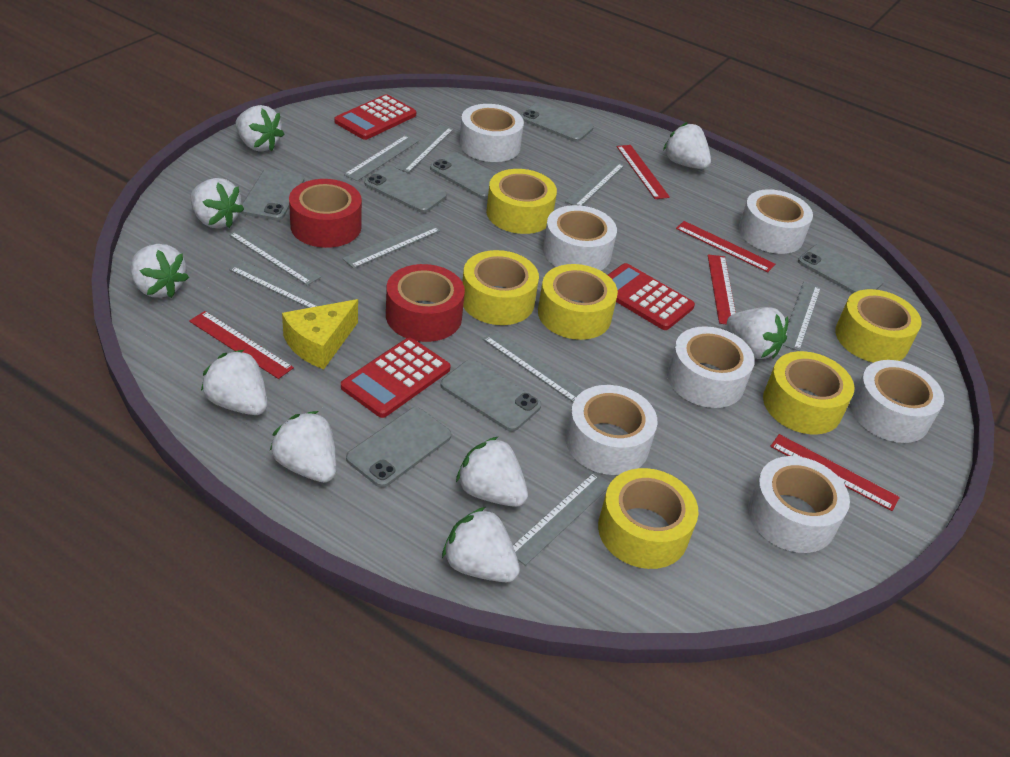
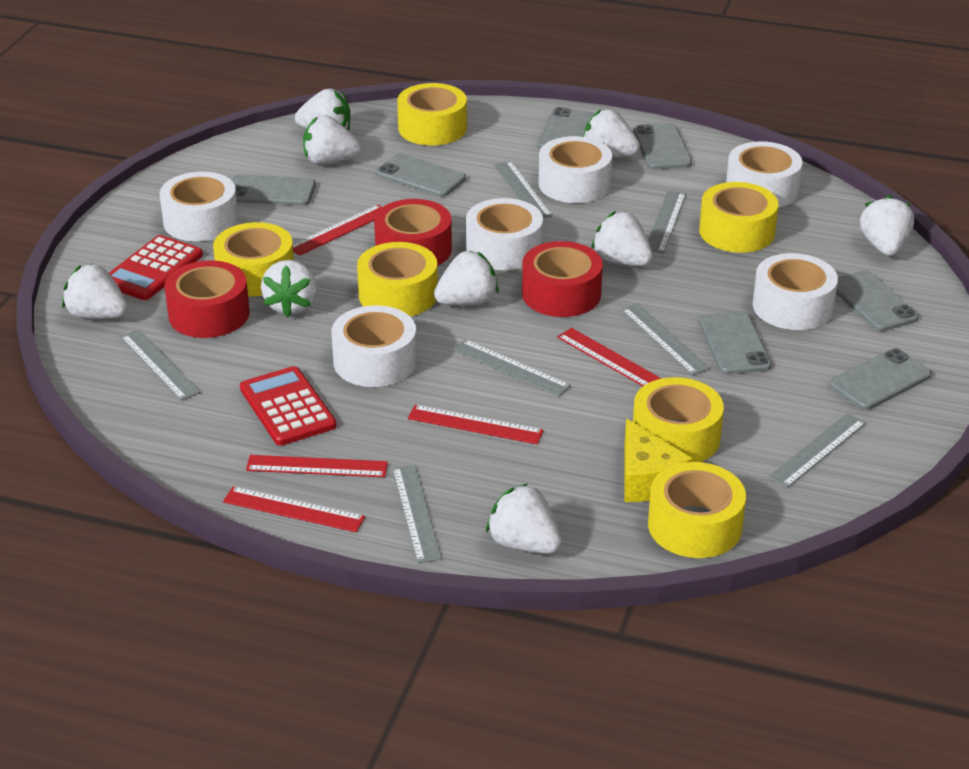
grey ruler: 9 -> 7
red calculator: 3 -> 2
red tape: 2 -> 3
white tape: 7 -> 6

